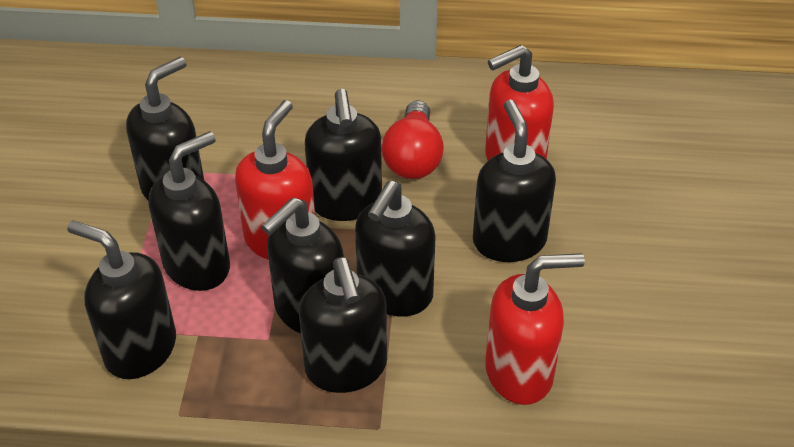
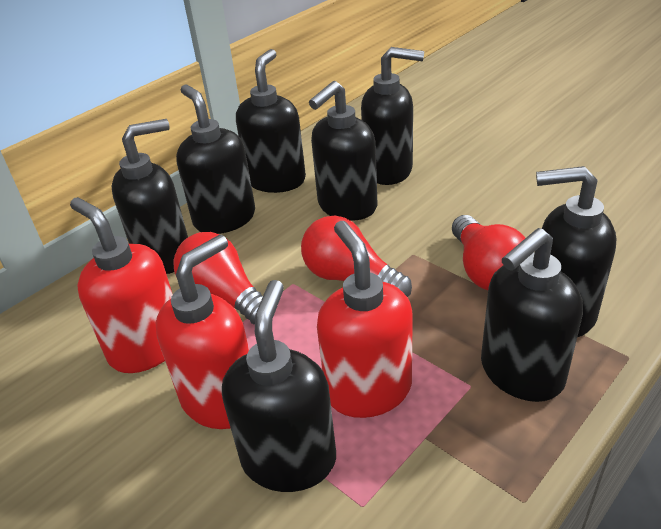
red light bulb: 1 -> 3

